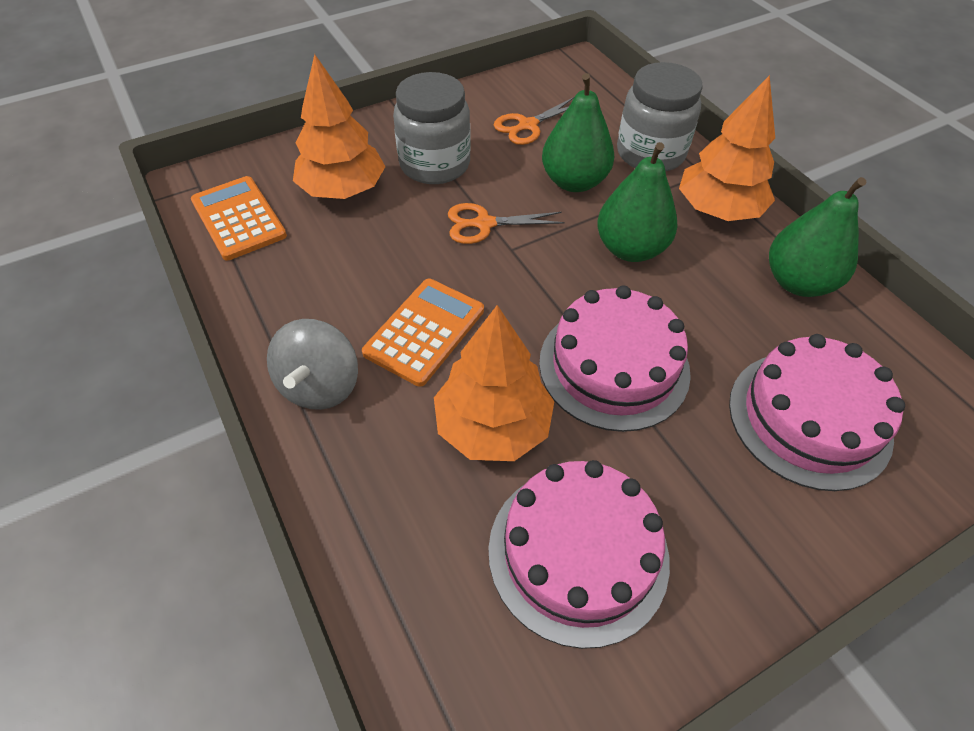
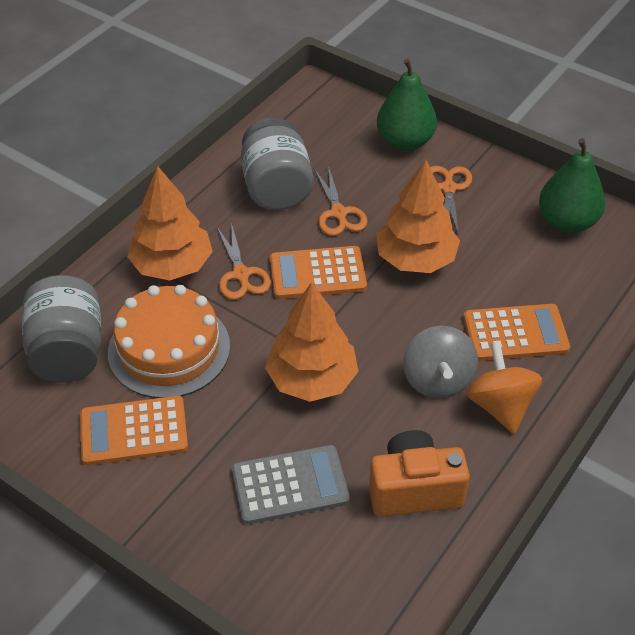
green pear: 3 -> 2
grey calculator: 0 -> 1
orange cake: 0 -> 1
orange calculator: 2 -> 3
orange camera: 0 -> 1
orange scissors: 2 -> 3
orange spinning top: 0 -> 1
pink cake: 3 -> 0

